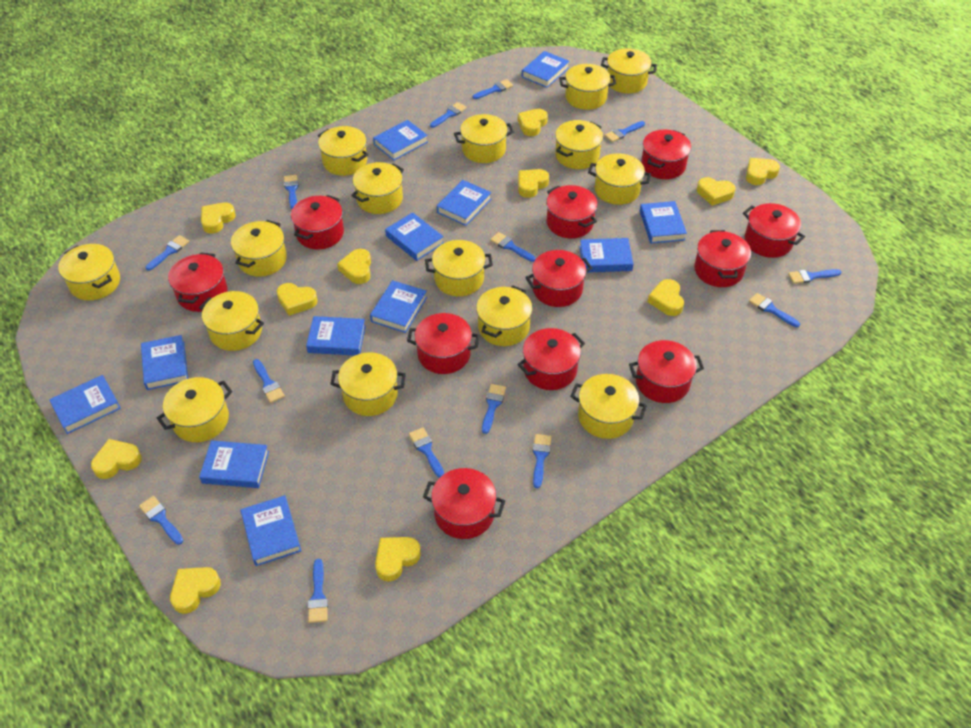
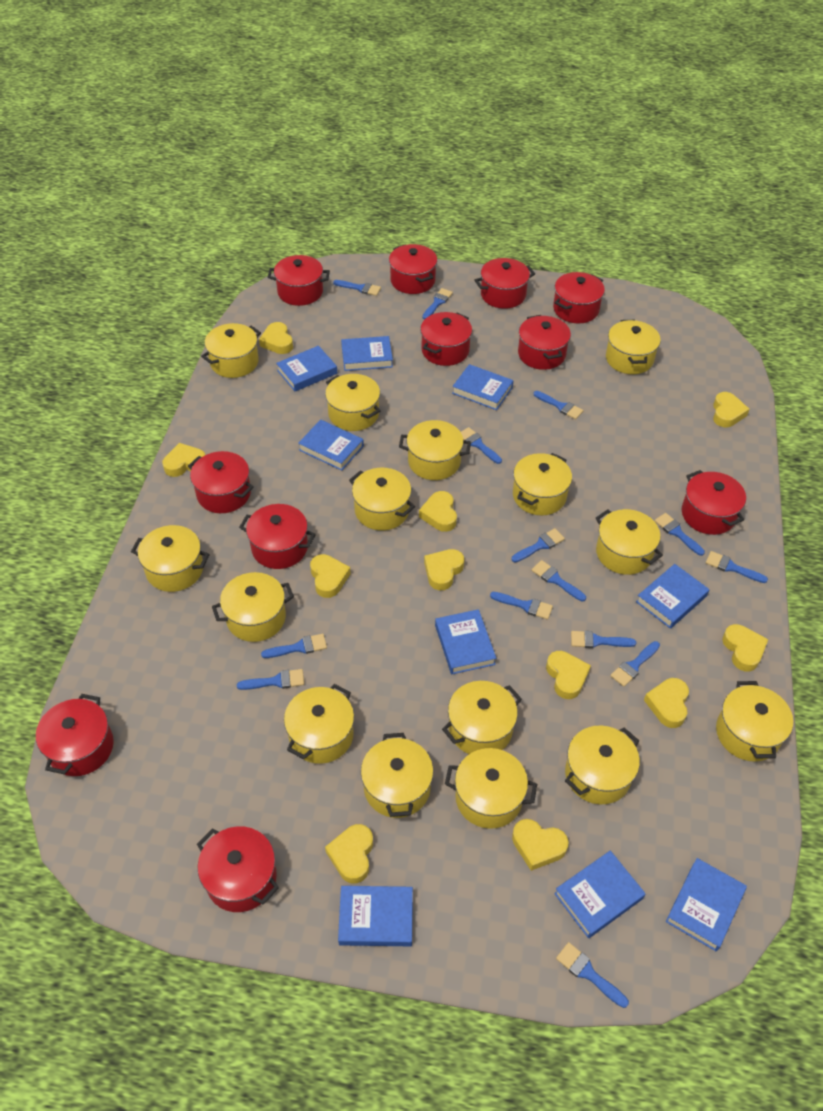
blue book: 12 -> 9

